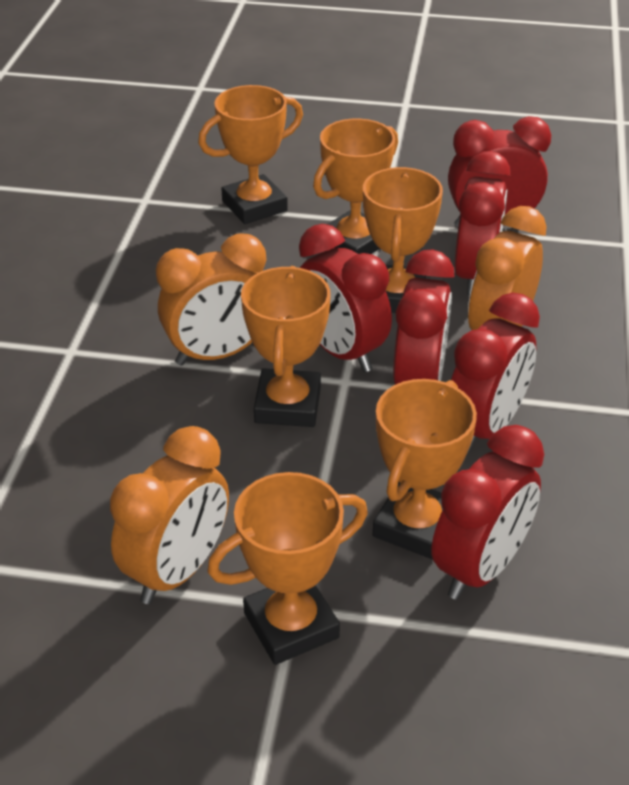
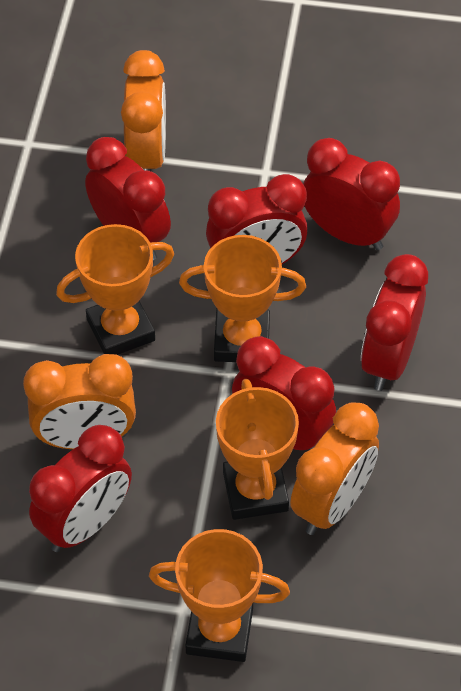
orange trophy: 6 -> 4

